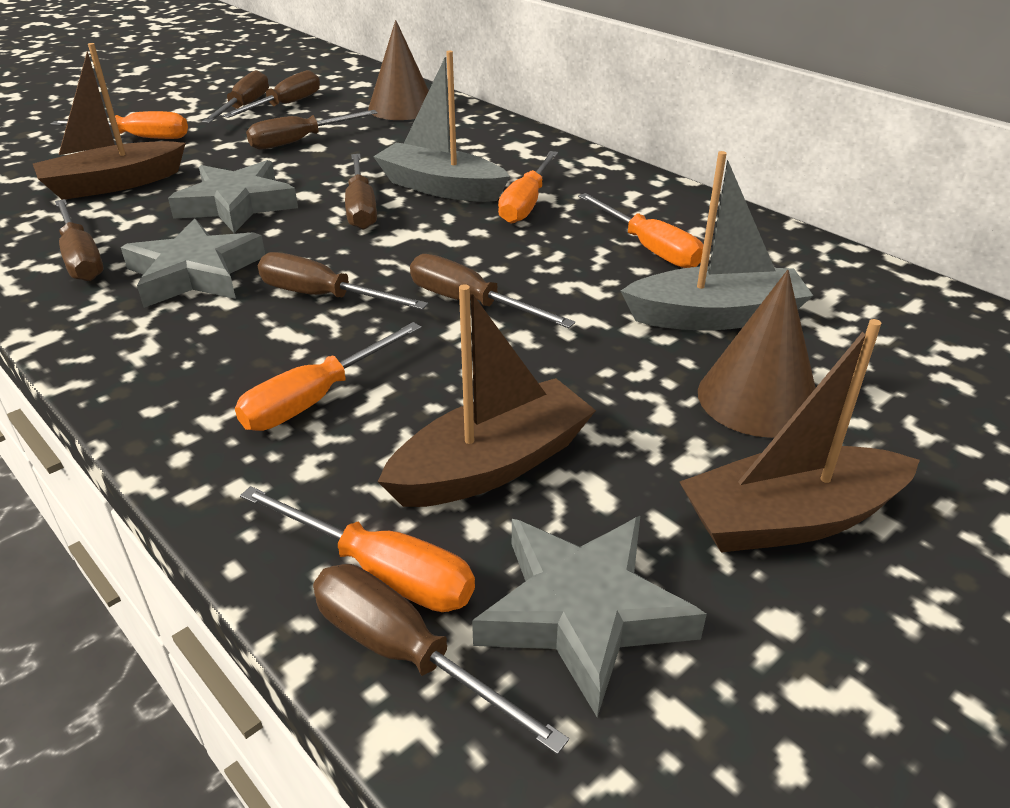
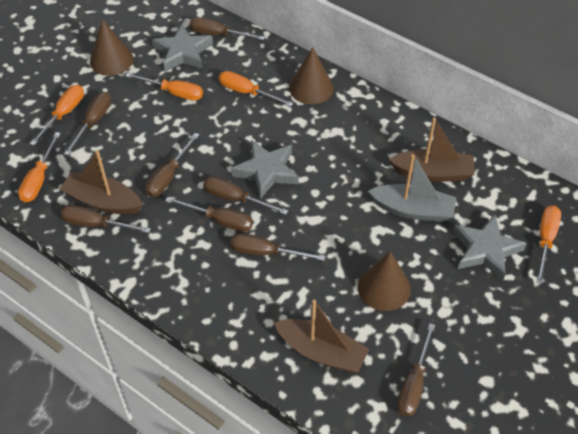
brown cone: 2 -> 3
grey boat: 2 -> 1

